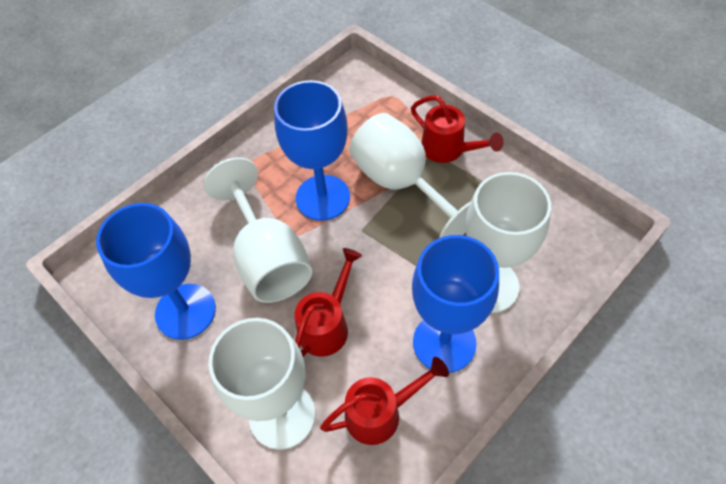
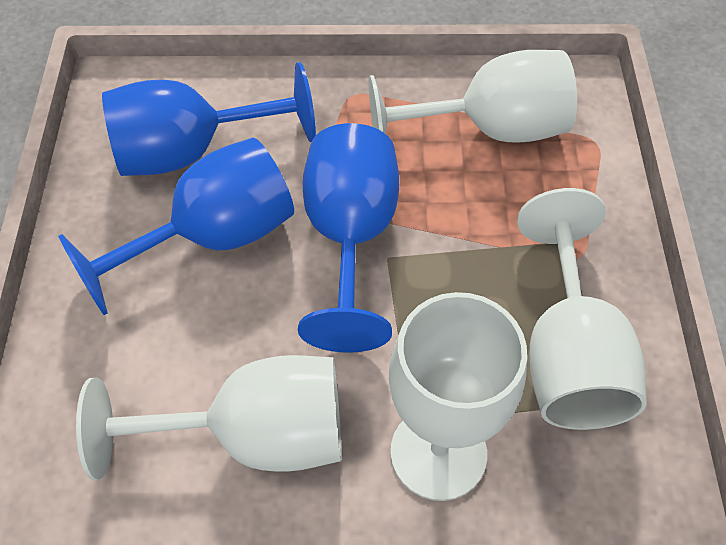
red watering can: 3 -> 0

